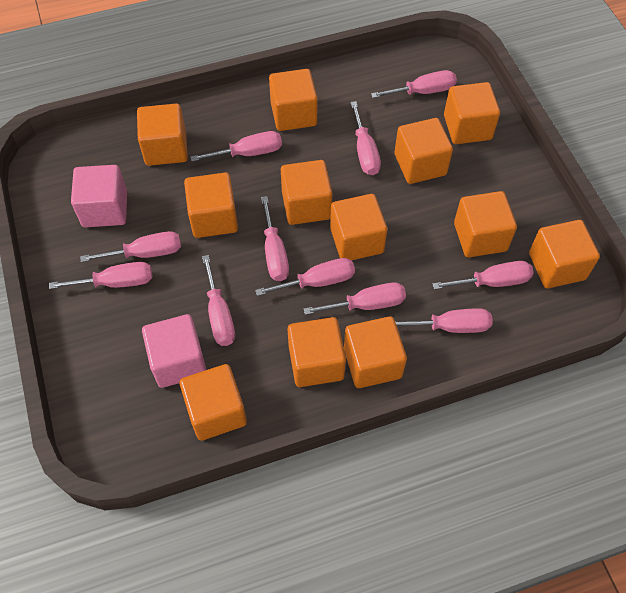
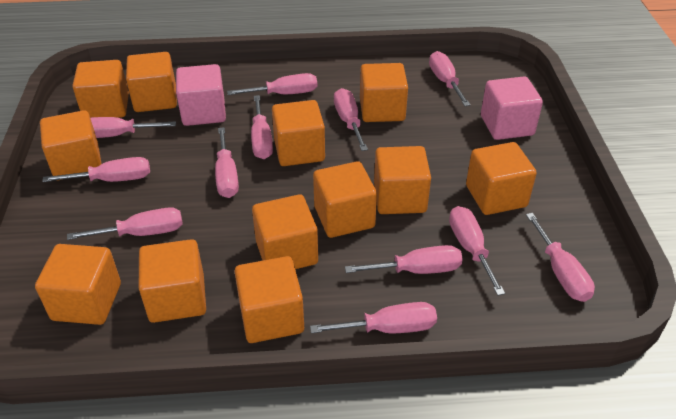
pink screwdriver: 11 -> 12

